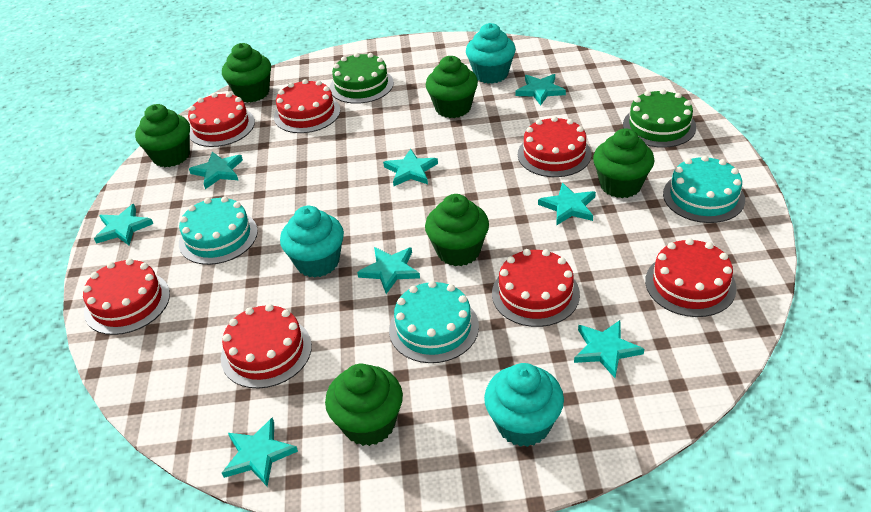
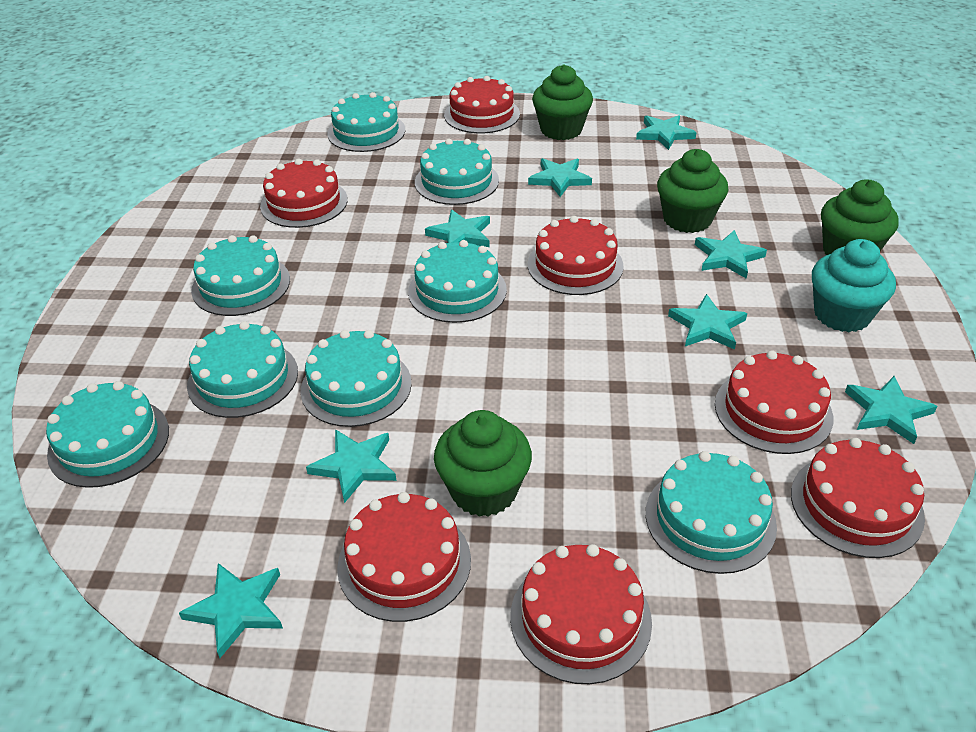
green cake: 2 -> 0
green cupcake: 6 -> 4
turquoise cake: 3 -> 8
turquoise cupcake: 3 -> 1

